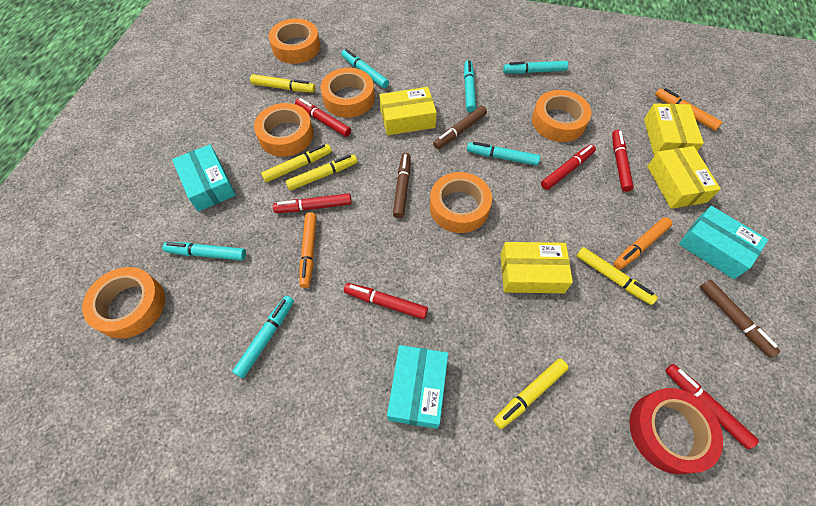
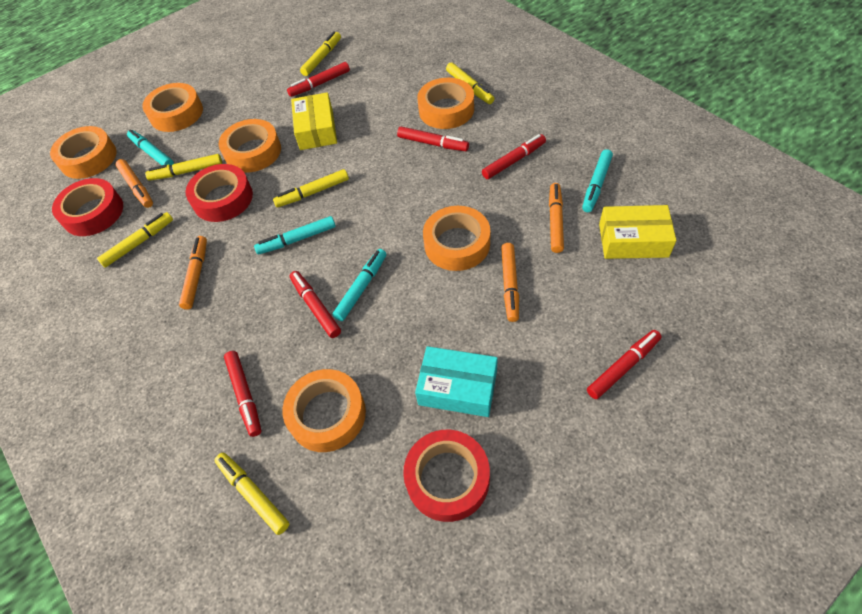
brown marker: 3 -> 0
orange marker: 3 -> 4
red tape: 1 -> 3
turquoise box: 3 -> 1
turquoise marker: 6 -> 4
yellow box: 4 -> 2
yellow marker: 5 -> 6

